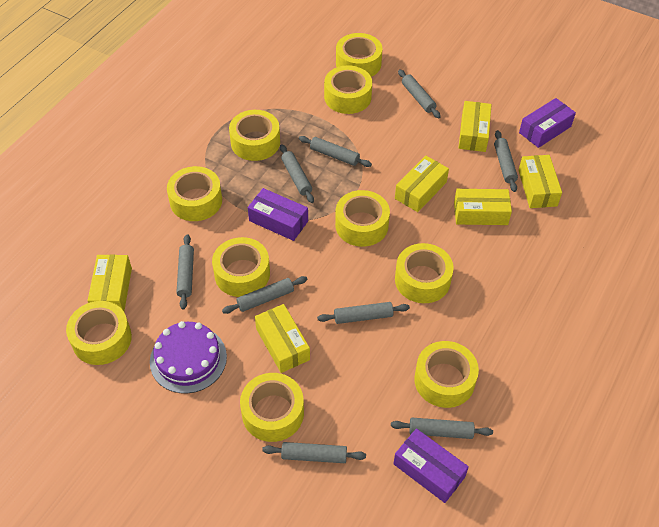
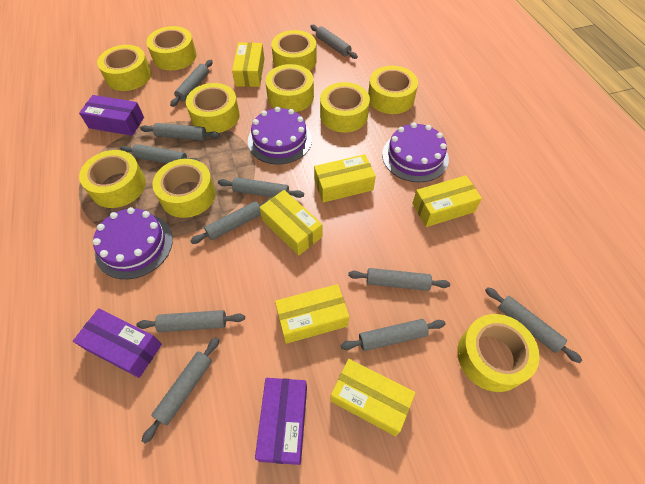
grey rolling pin: 9 -> 11
purple cake: 1 -> 3

